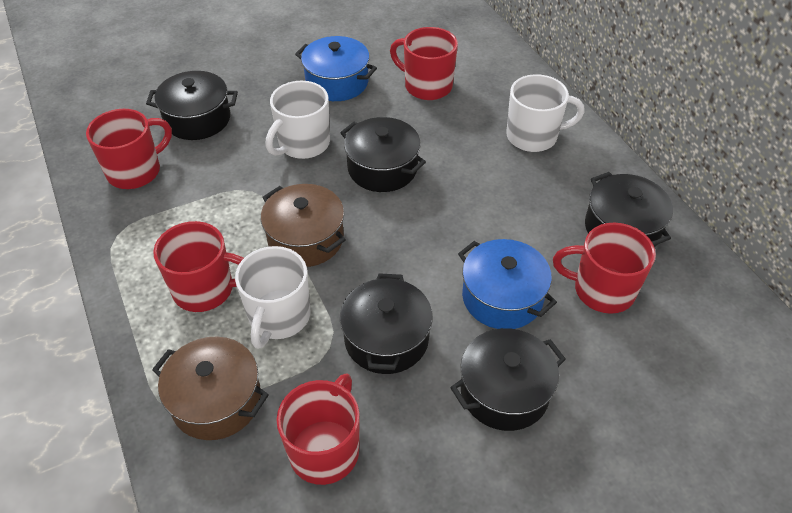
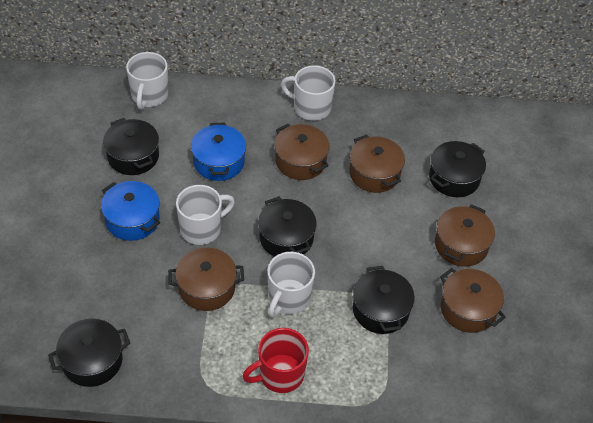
brown pot: 2 -> 5
red mug: 5 -> 1
white mug: 3 -> 4

